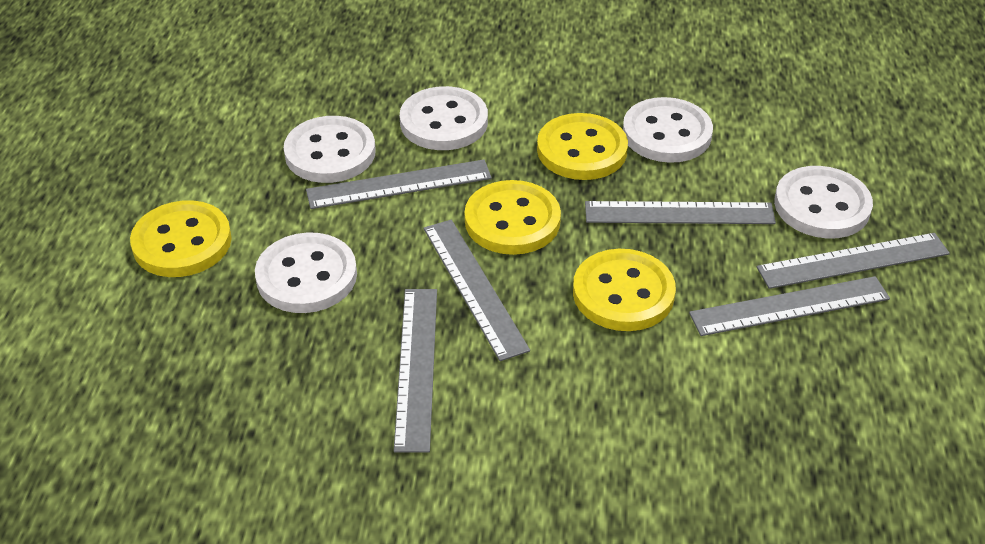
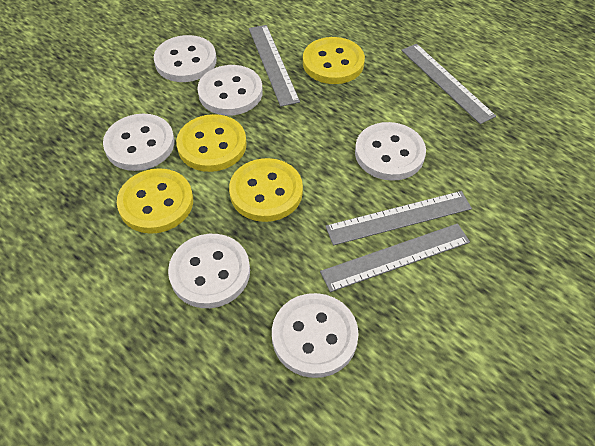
grey ruler: 6 -> 4
white button: 5 -> 6

